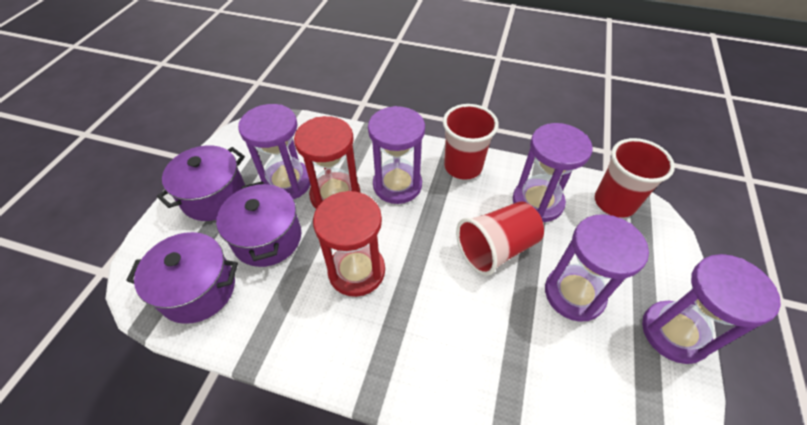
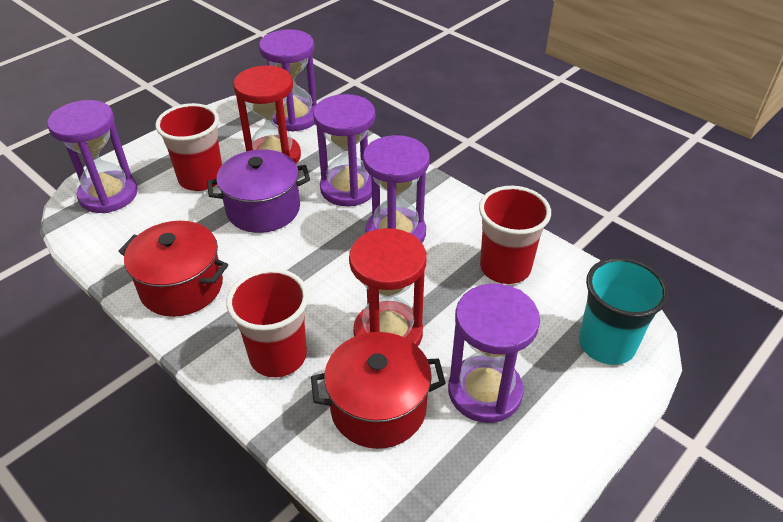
purple pot: 3 -> 1
red pot: 0 -> 2
turquoise cup: 0 -> 1

